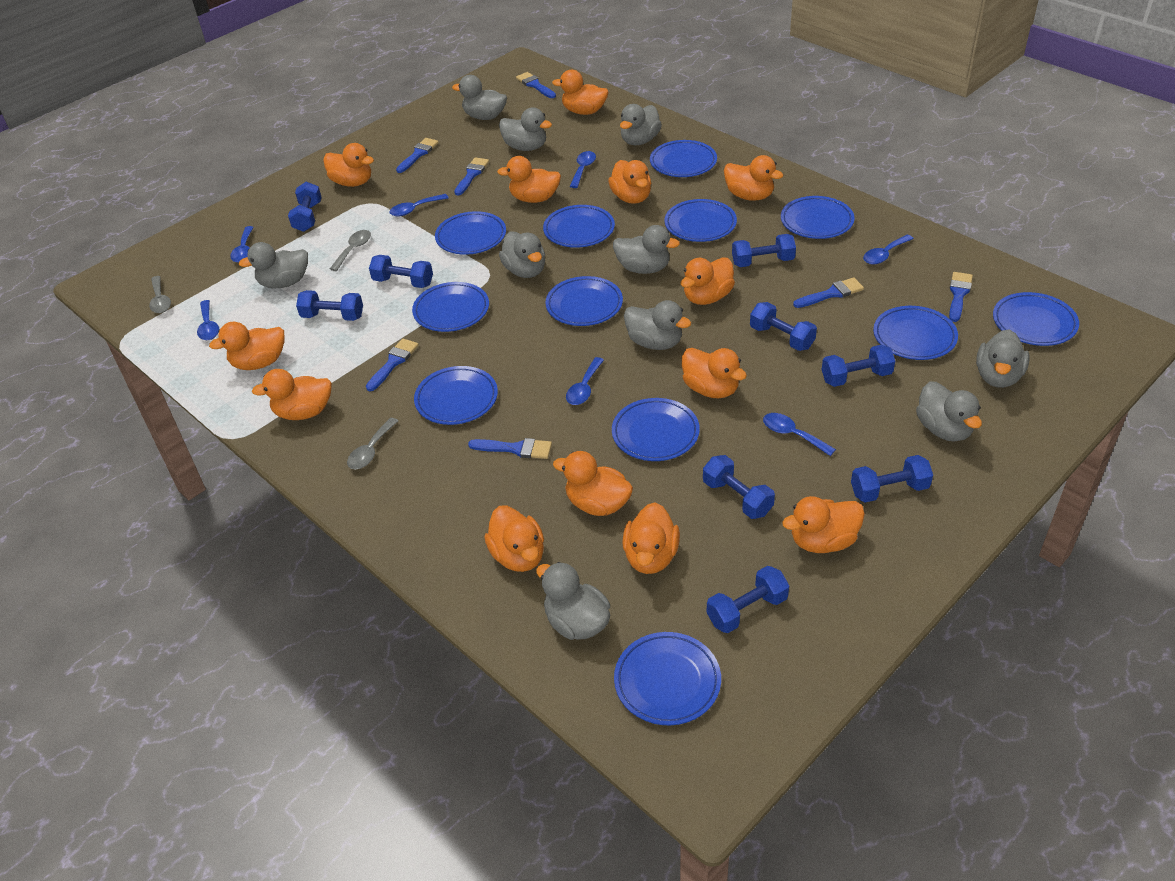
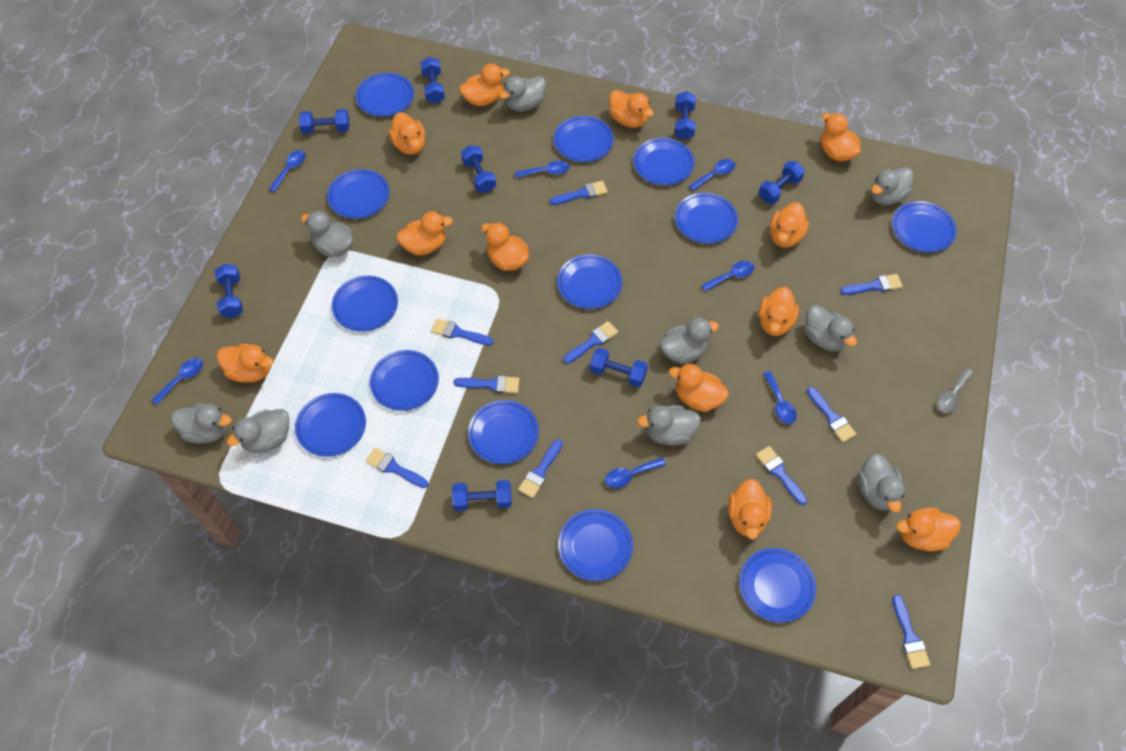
blue brush: 7 -> 10
blue dumbbell: 9 -> 8
blue plate: 12 -> 13
grey duck: 10 -> 9
grey spoon: 3 -> 1
orange duck: 13 -> 12

